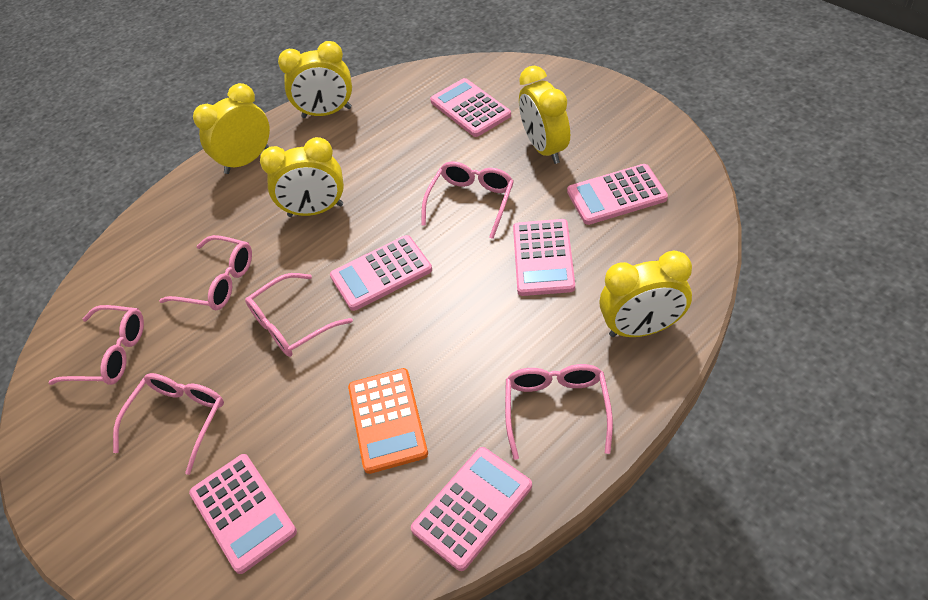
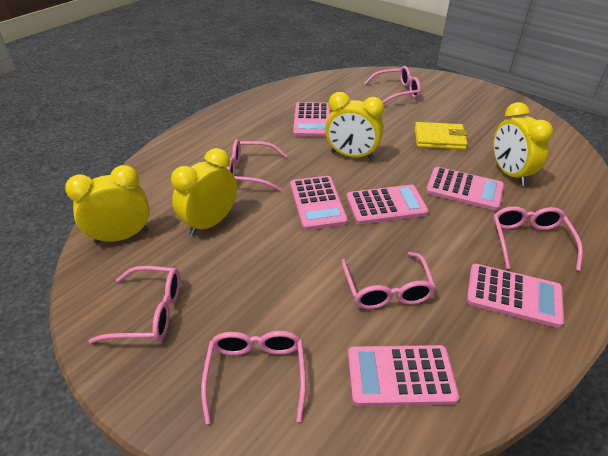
orange calculator: 1 -> 0
yellow clock: 5 -> 4
yellow wallet: 0 -> 1

